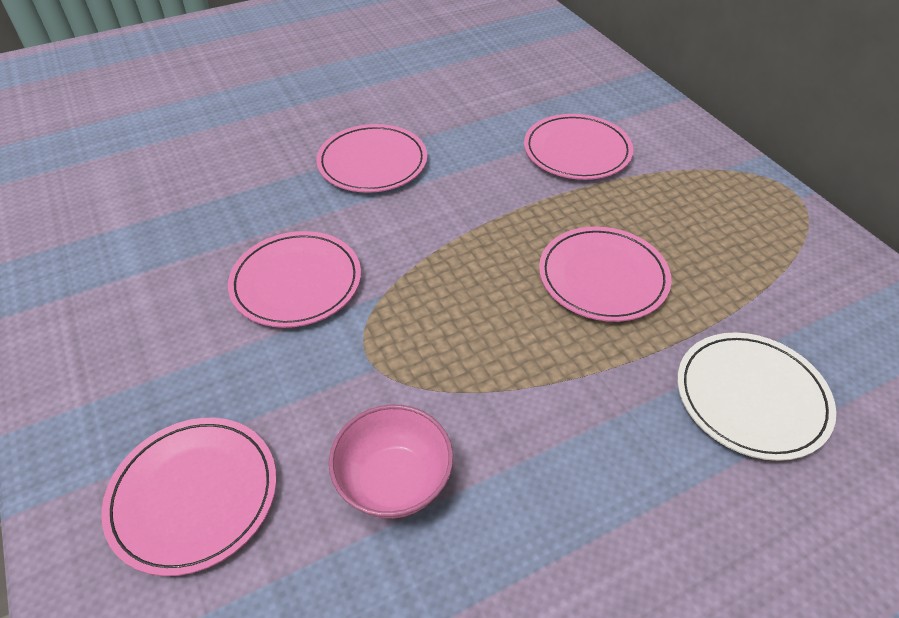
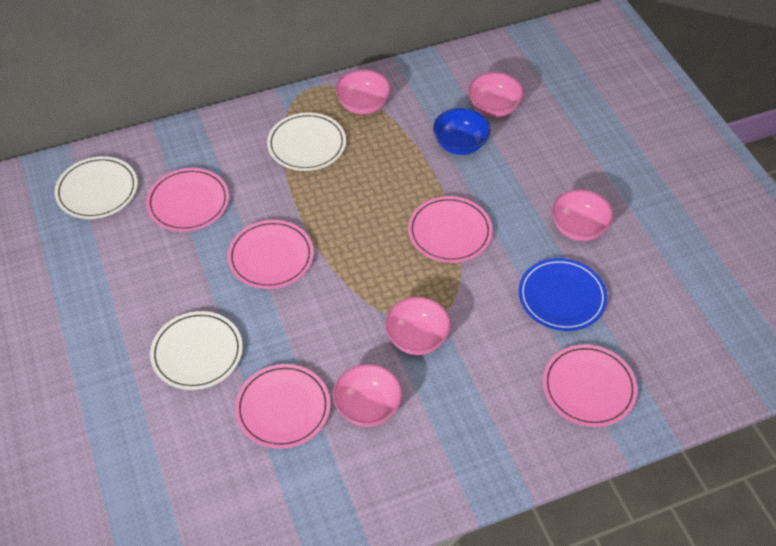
blue bowl: 0 -> 1
blue plate: 0 -> 1
pink bowl: 1 -> 5
white plate: 1 -> 3

